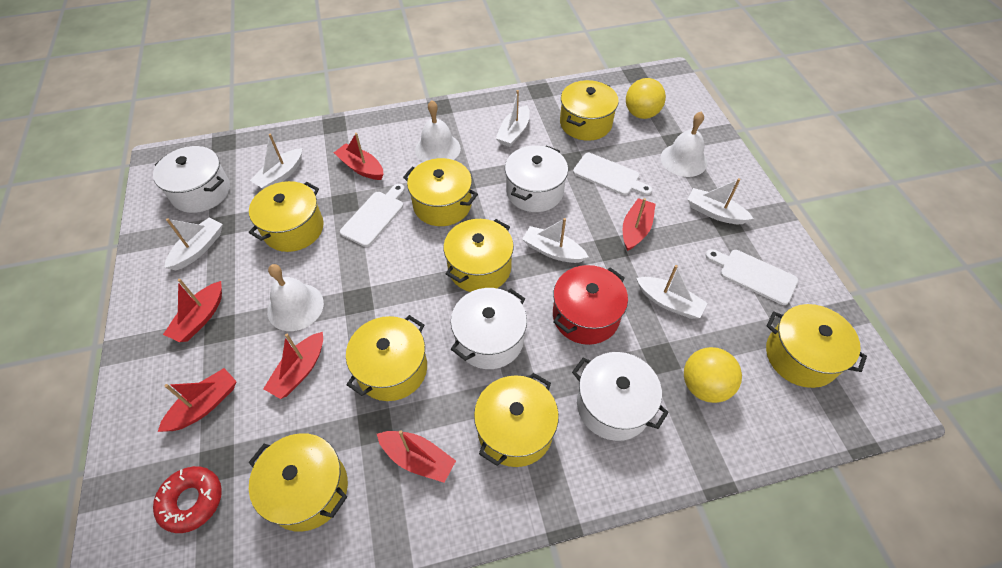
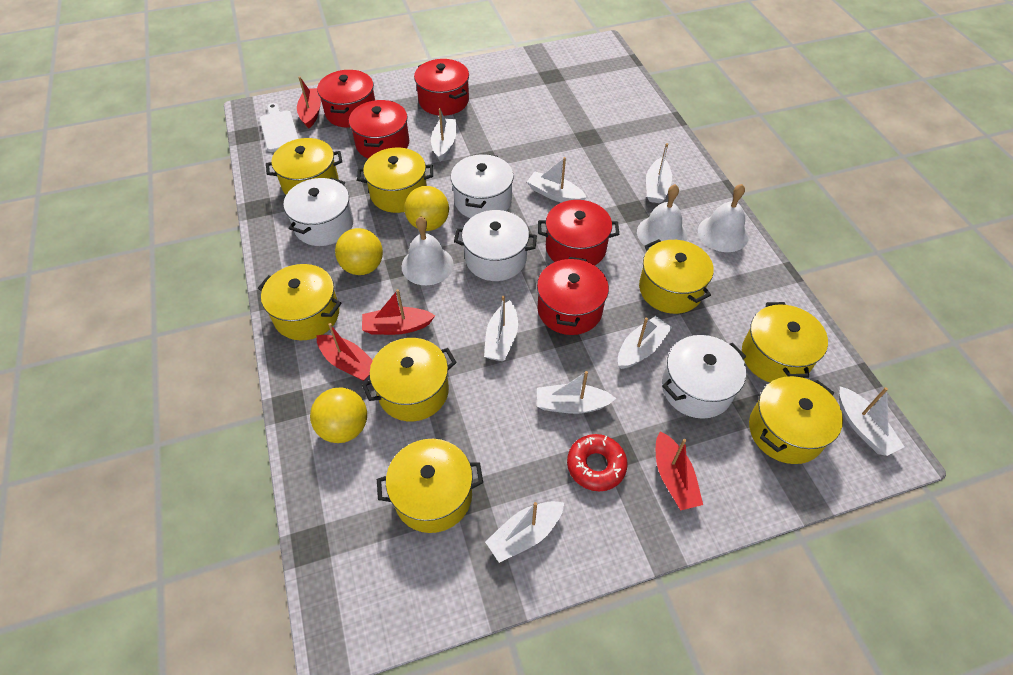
red boat: 6 -> 4
red pot: 1 -> 5
white boat: 6 -> 8
white cutting board: 3 -> 1
yellow ball: 2 -> 3

